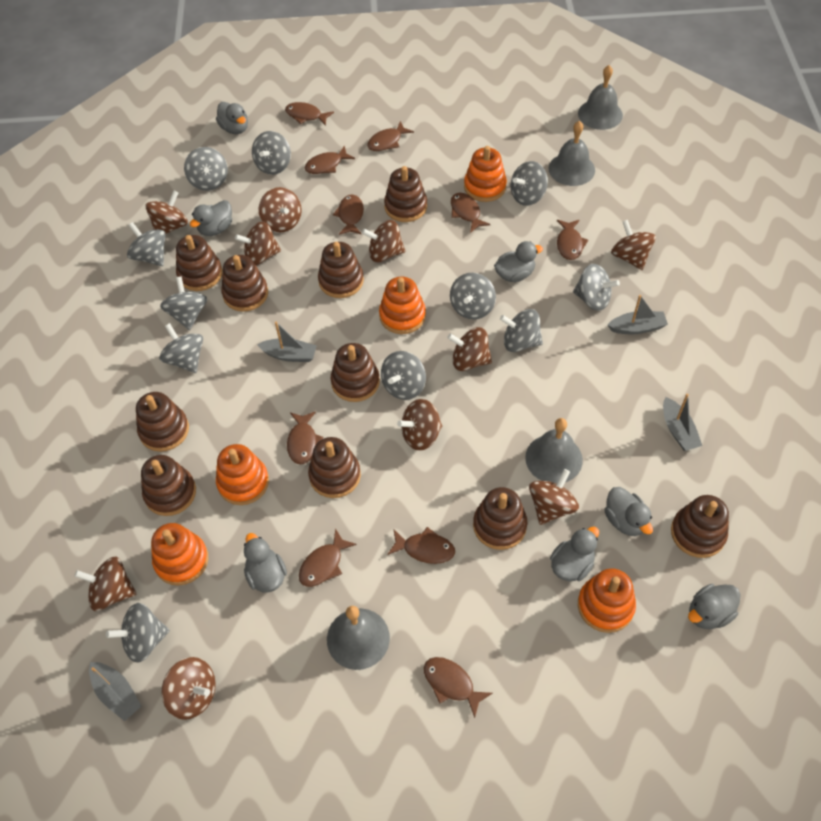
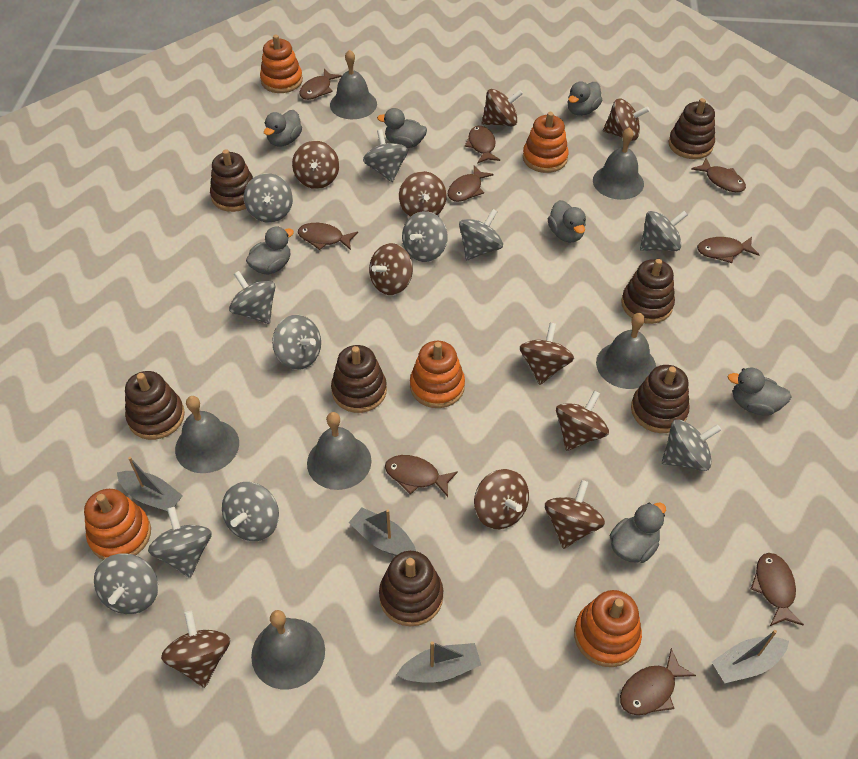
brown fish: 10 -> 9
brown stacking toy: 10 -> 7
grey bell: 4 -> 6

